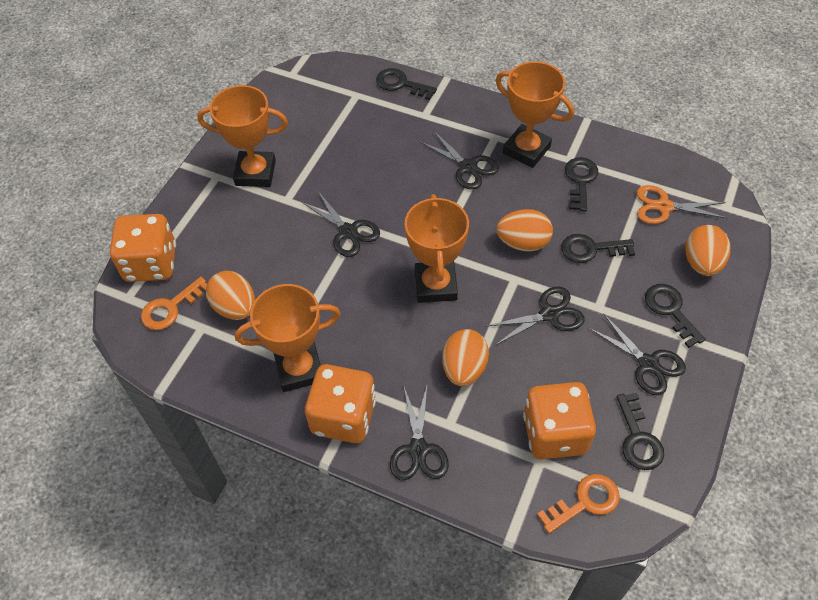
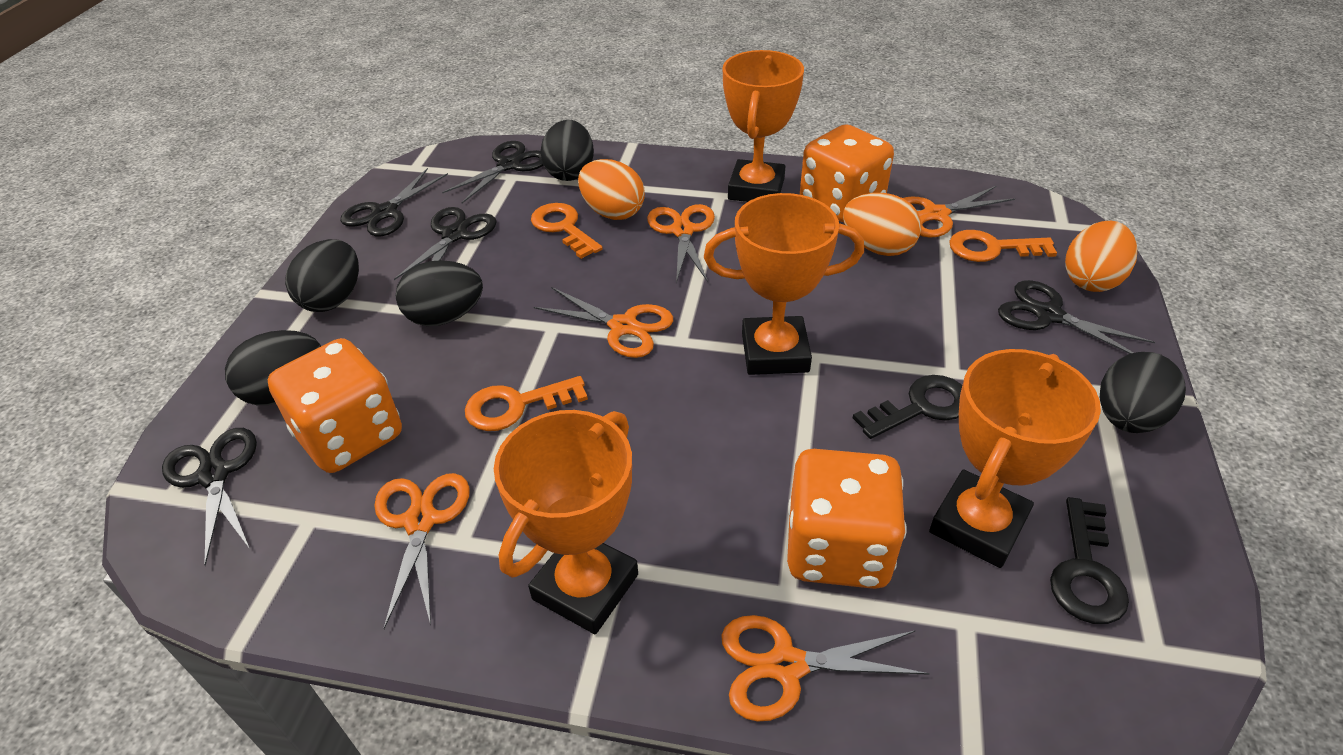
black egg: 0 -> 5
black key: 5 -> 2
orange egg: 4 -> 3
orange key: 2 -> 3
orange scissors: 1 -> 5

